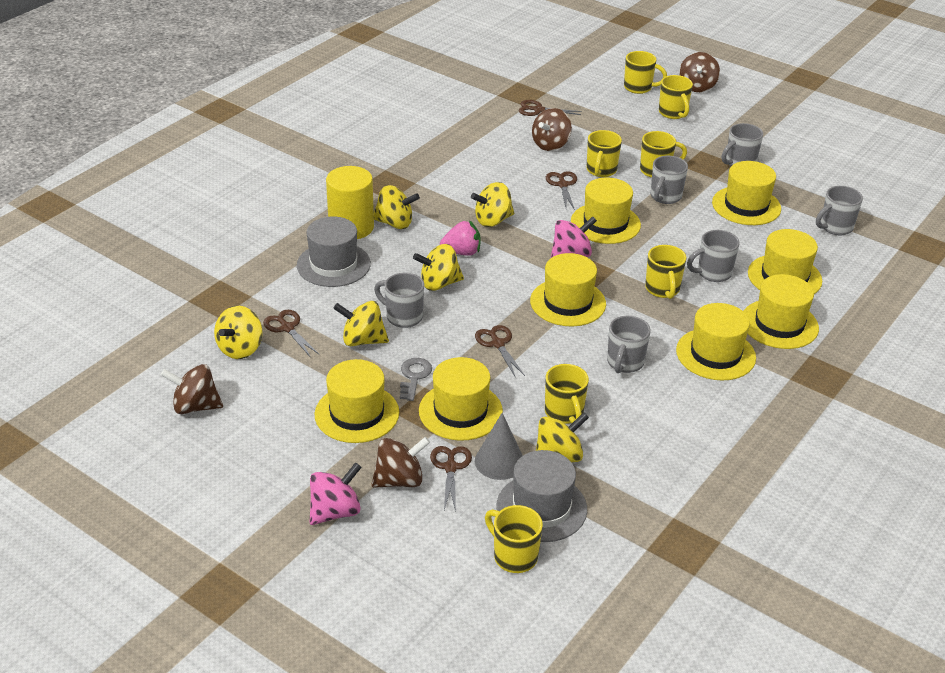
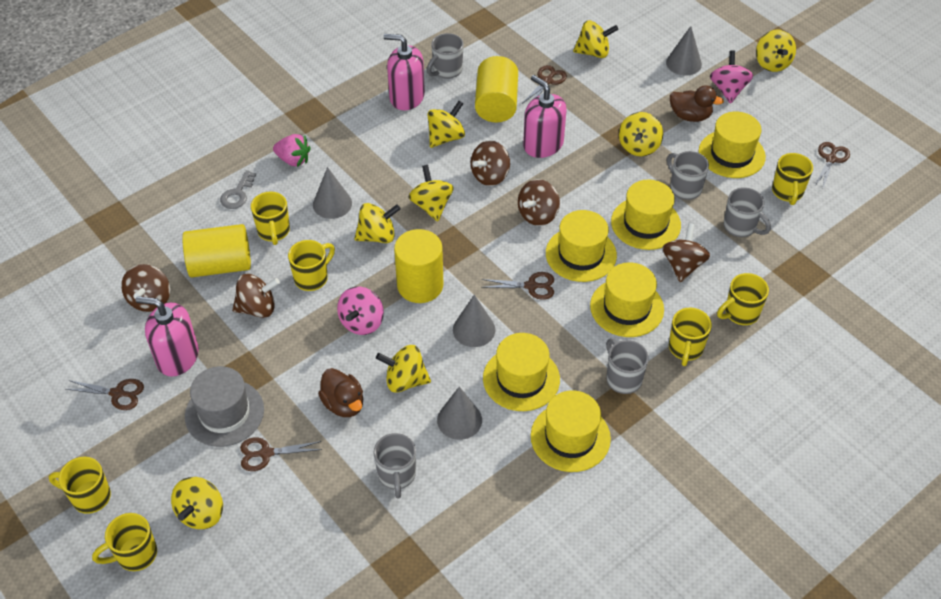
brown duck: 0 -> 2
brown spinning top: 4 -> 5
grey cone: 1 -> 4
grey hat: 2 -> 1
grey mug: 6 -> 5
pink soap dispenser: 0 -> 3
yellow cylinder: 1 -> 3
yellow hat: 8 -> 6
yellow spinning top: 6 -> 8

